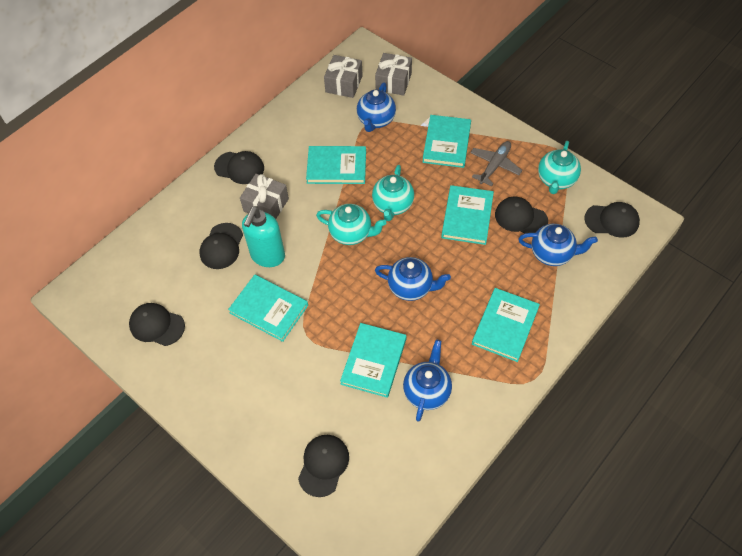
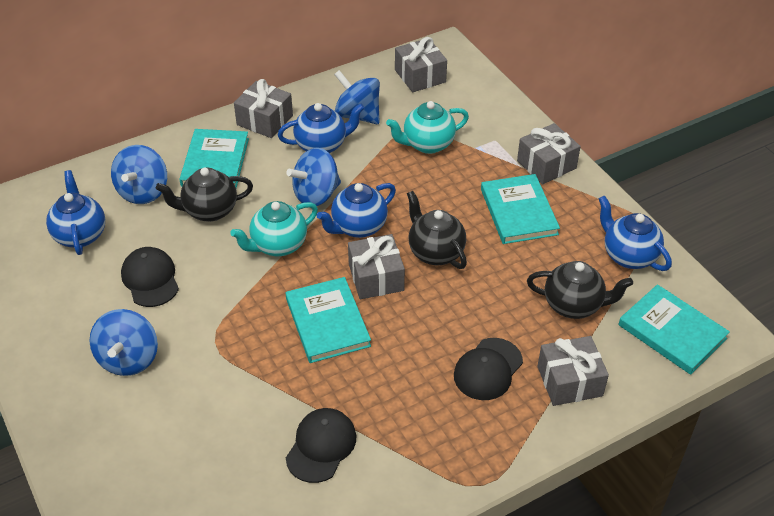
black cap: 6 -> 3
black teapot: 0 -> 3
blue spinning top: 0 -> 4
grey gift: 3 -> 5
grey plane: 1 -> 0
turquoise book: 6 -> 4
turquoise soap dispenser: 1 -> 0
turquoise teapot: 3 -> 2

